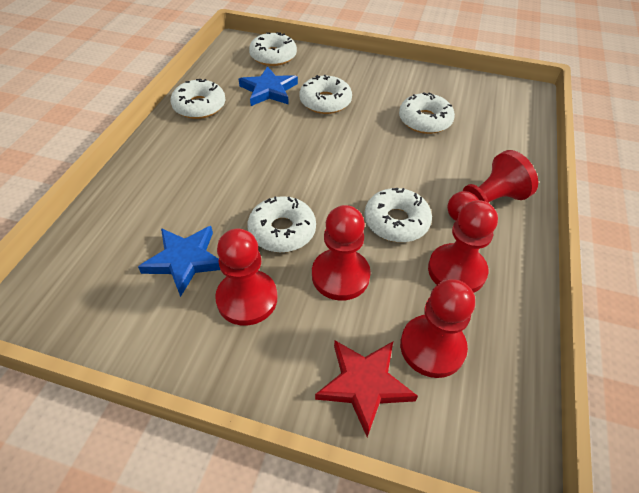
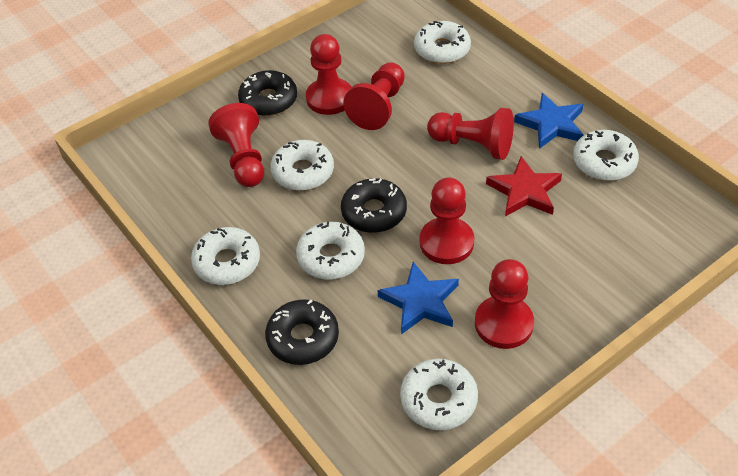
black donut: 0 -> 3
red pawn: 5 -> 6

